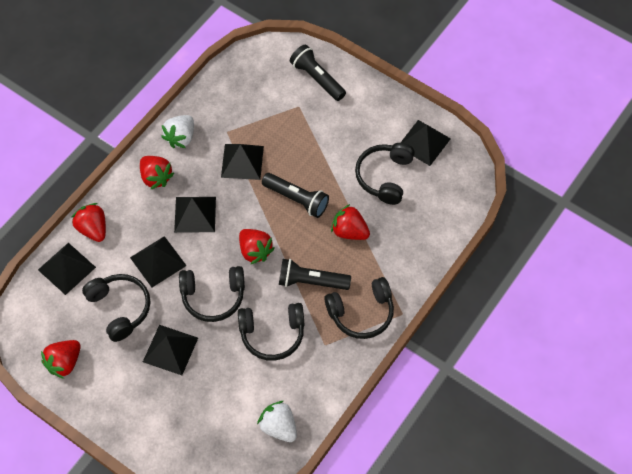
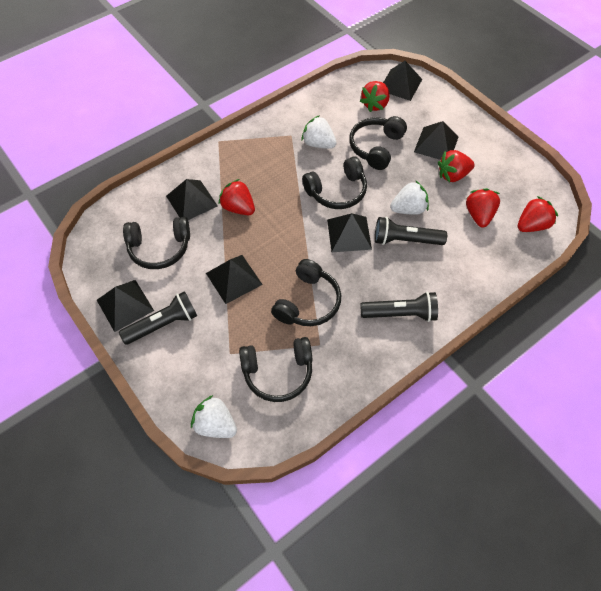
white strawberry: 2 -> 3

